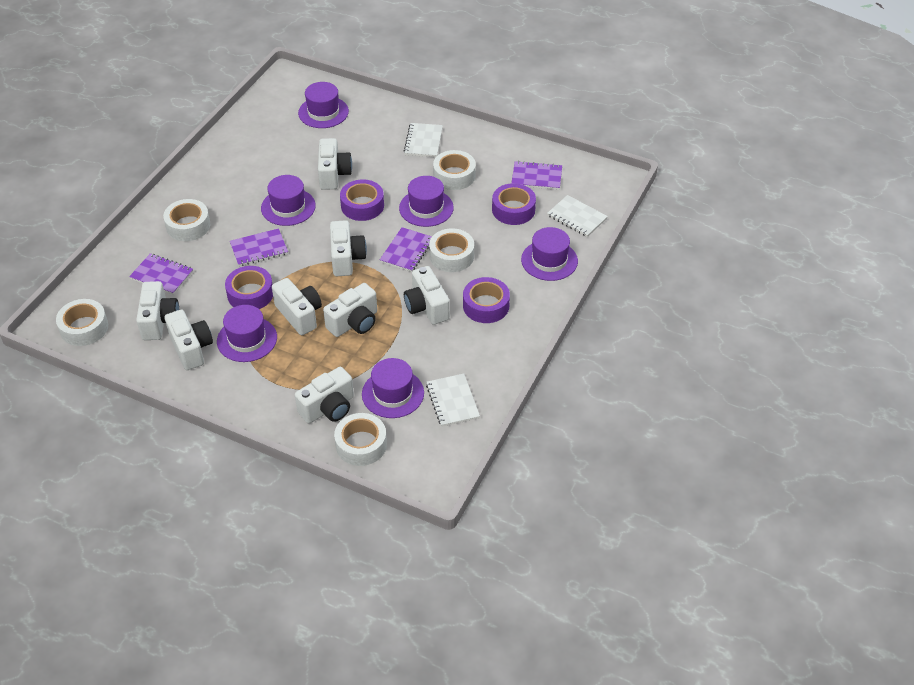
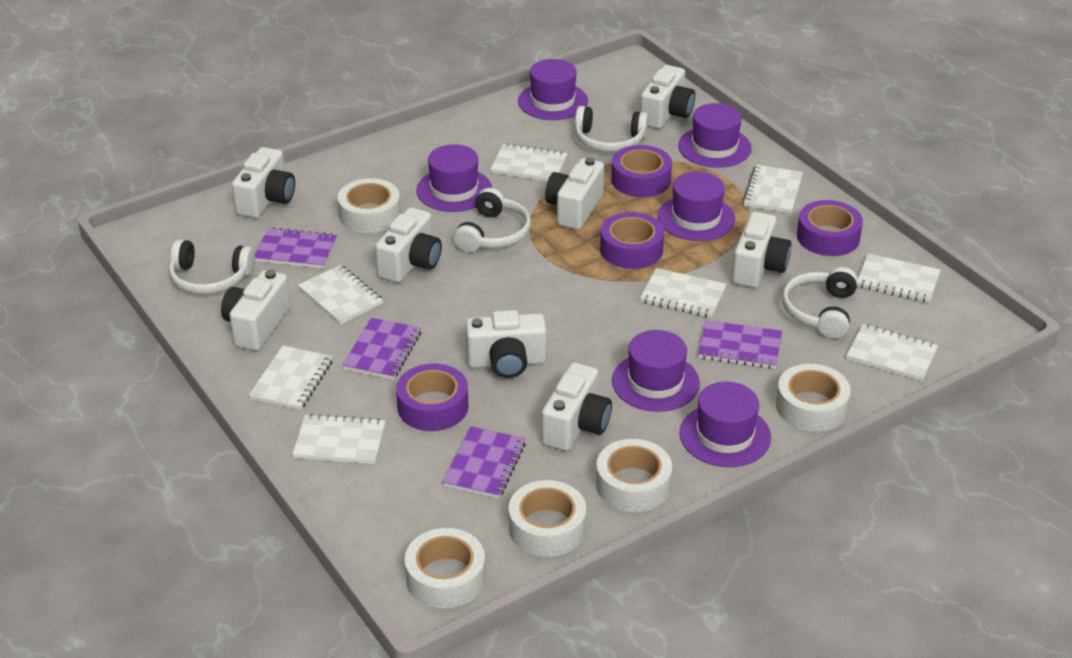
white headphones: 0 -> 4
white notebook: 3 -> 8

